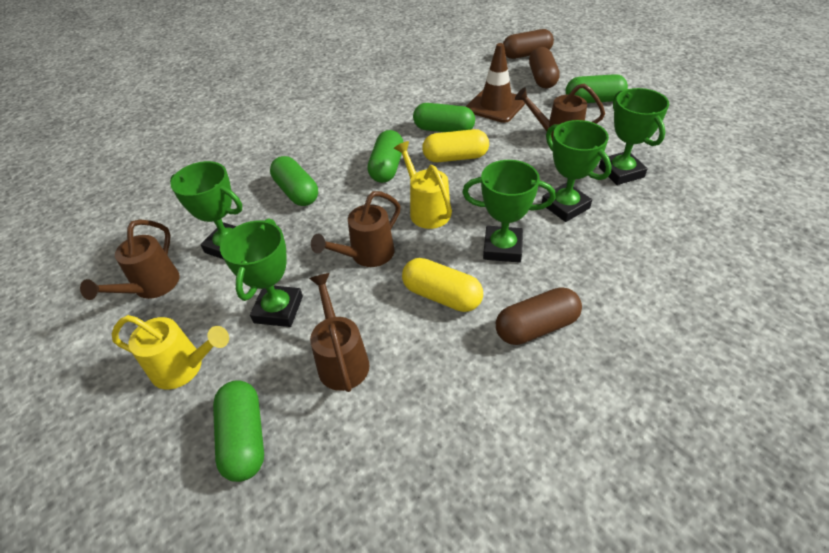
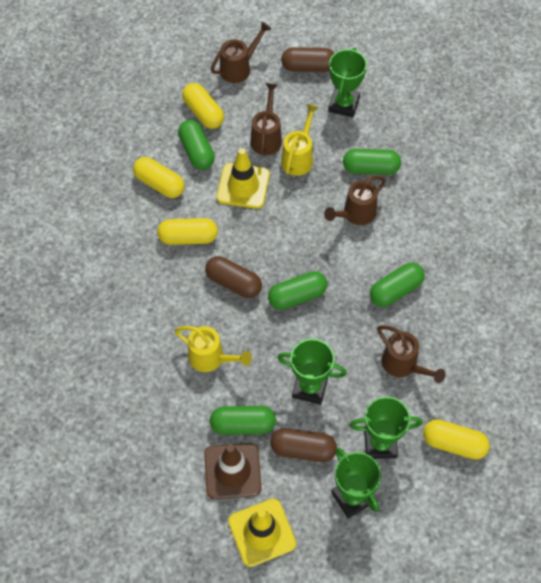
green trophy: 5 -> 4
yellow capsule: 2 -> 4
yellow traffic cone: 0 -> 2

